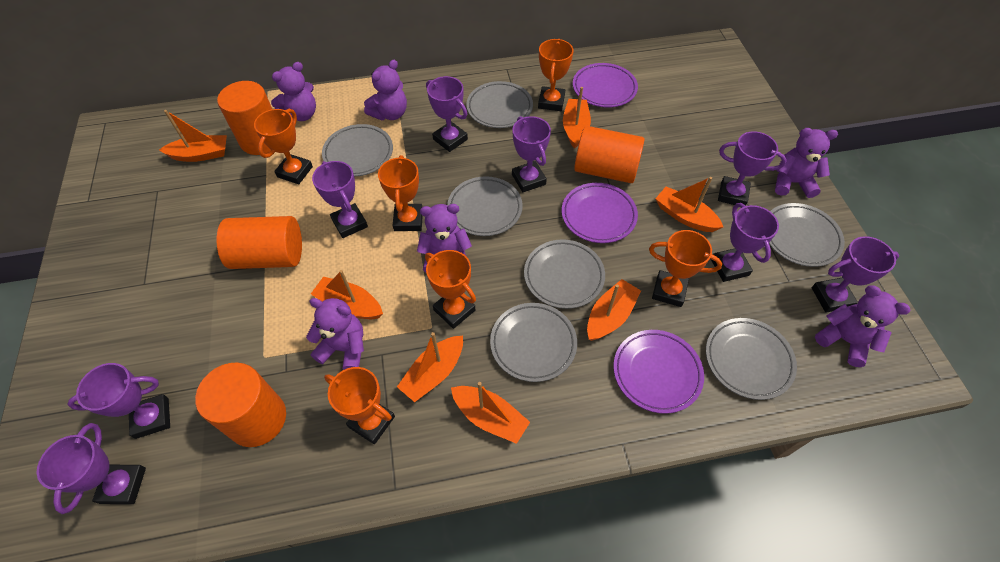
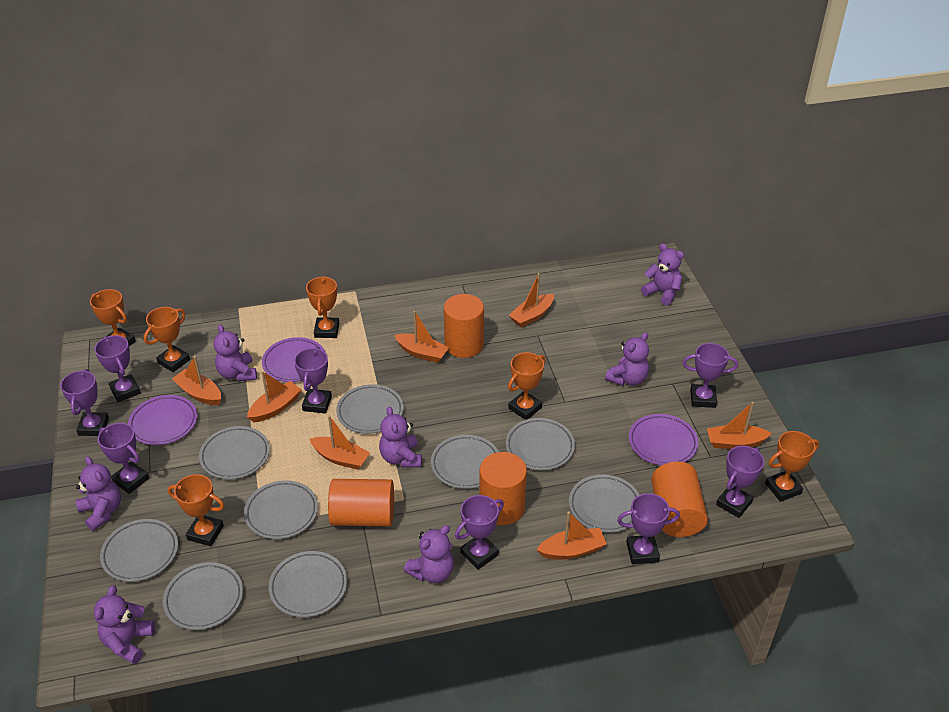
grey plate: 7 -> 9
purple teddy bear: 6 -> 7

